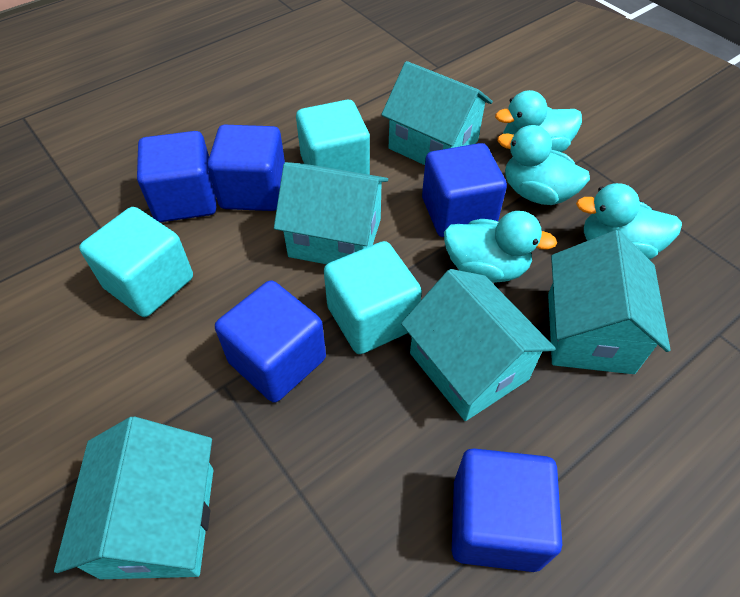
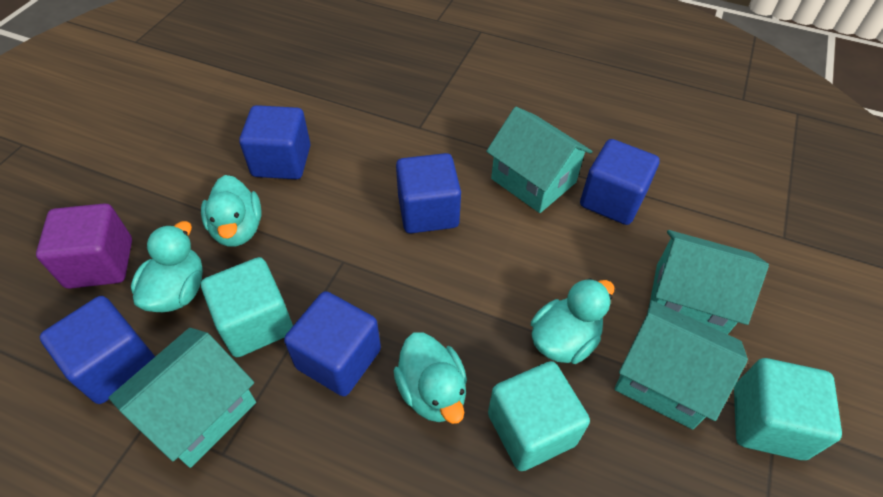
purple cube: 0 -> 1
turquoise house: 5 -> 4

